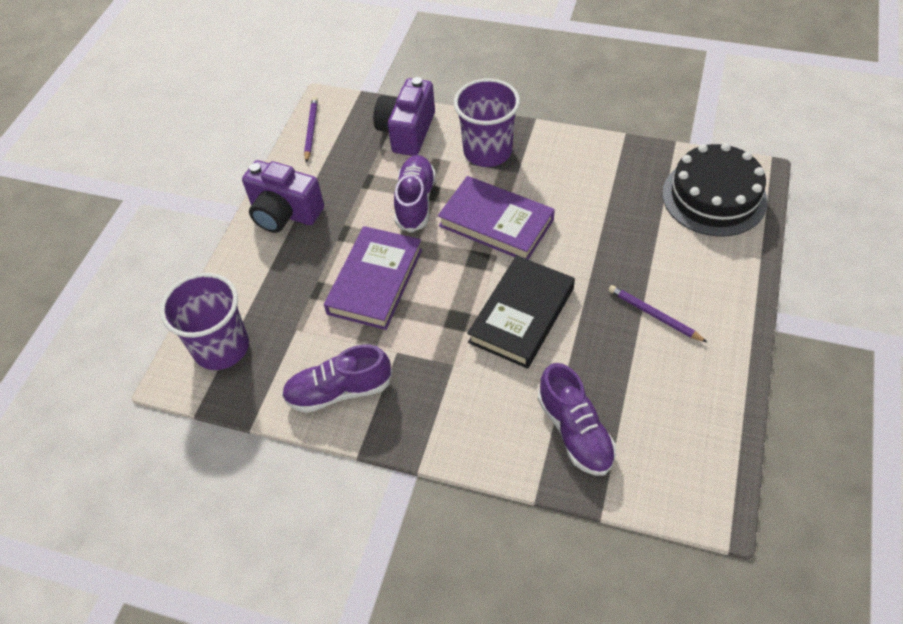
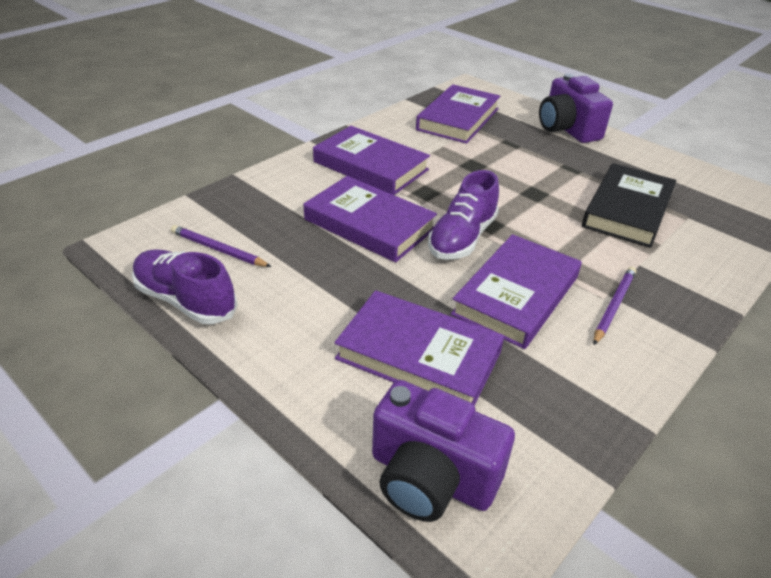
black cake: 1 -> 0
purple book: 2 -> 5
purple cup: 2 -> 0
purple shoe: 3 -> 2

